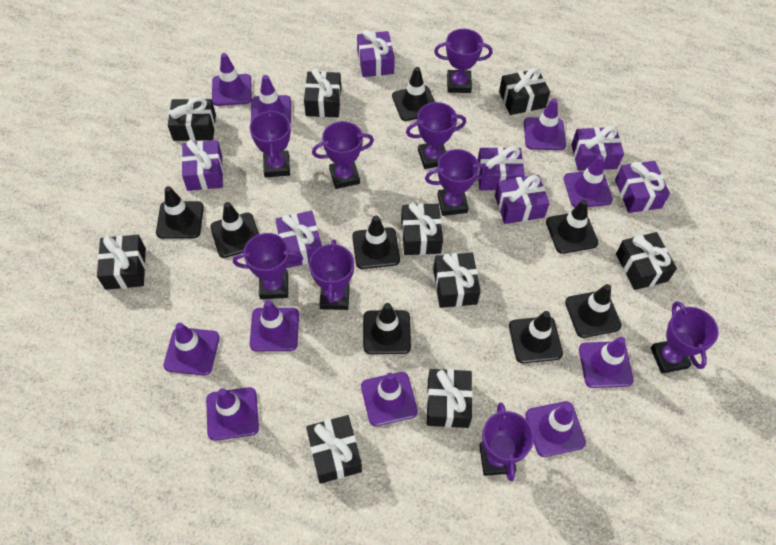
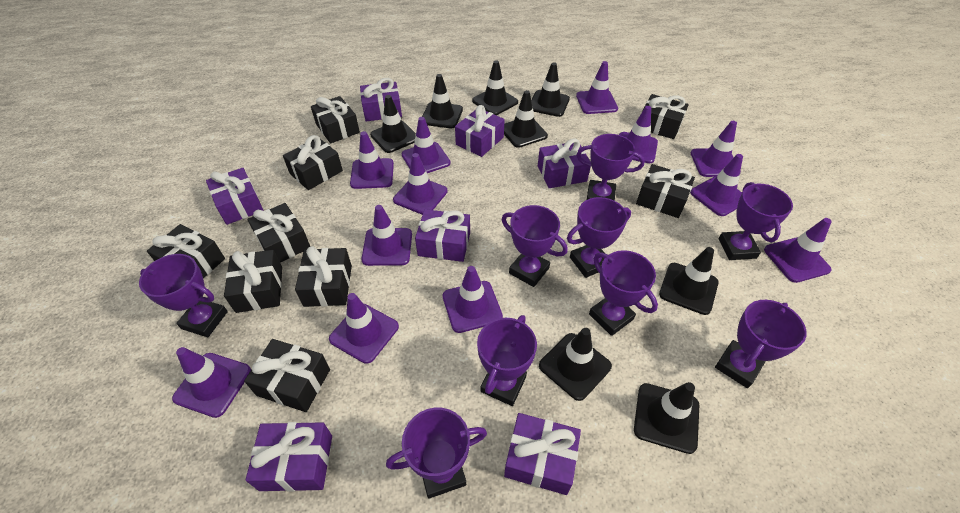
purple traffic cone: 10 -> 12

